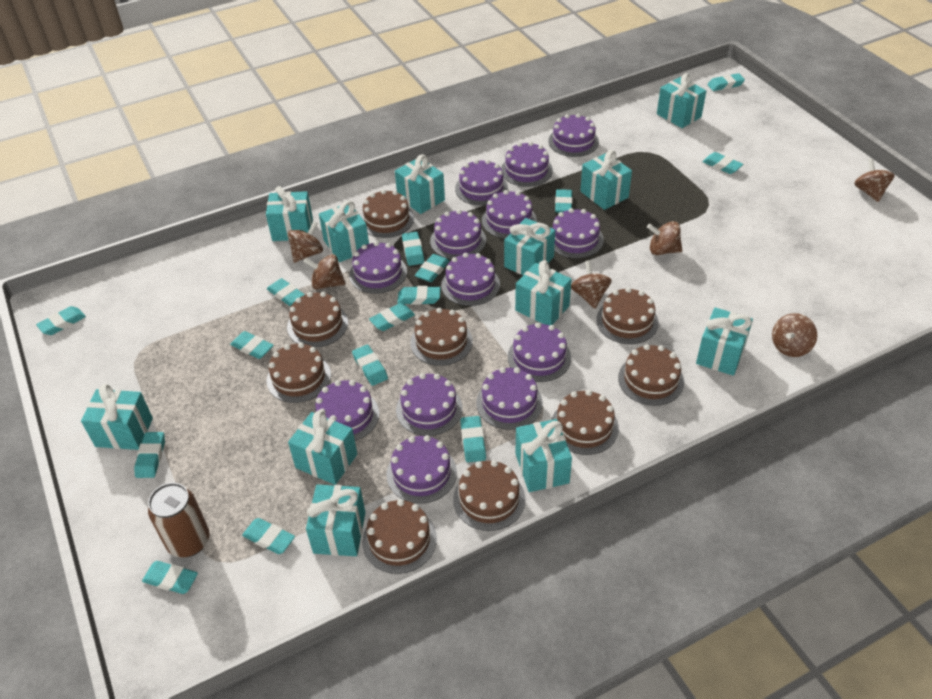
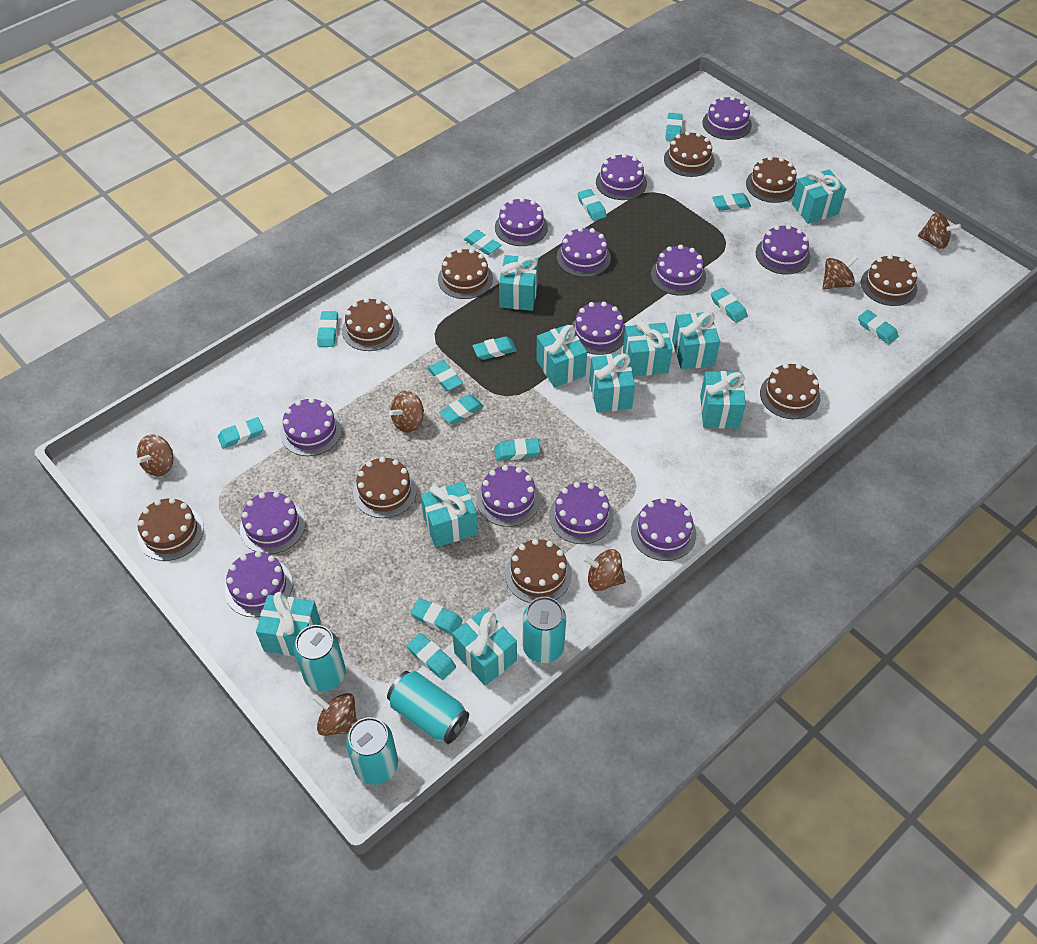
brown can: 1 -> 0
turquoise can: 0 -> 4
turquoise eraser: 15 -> 14
turquoise gift: 12 -> 10

